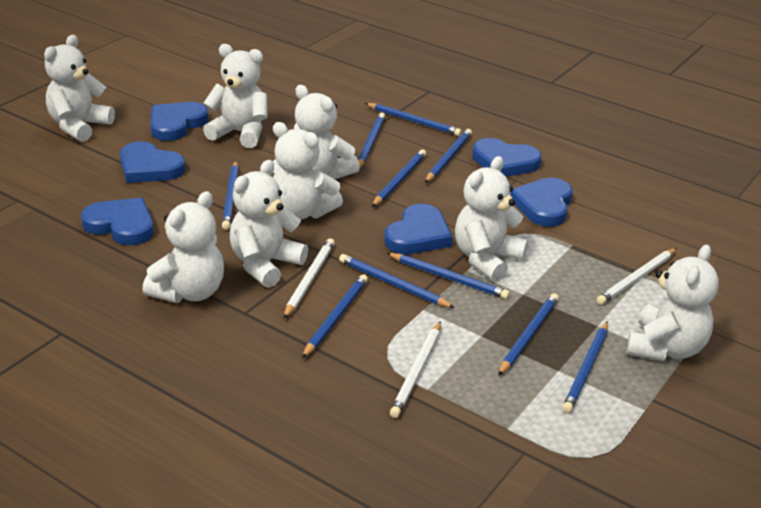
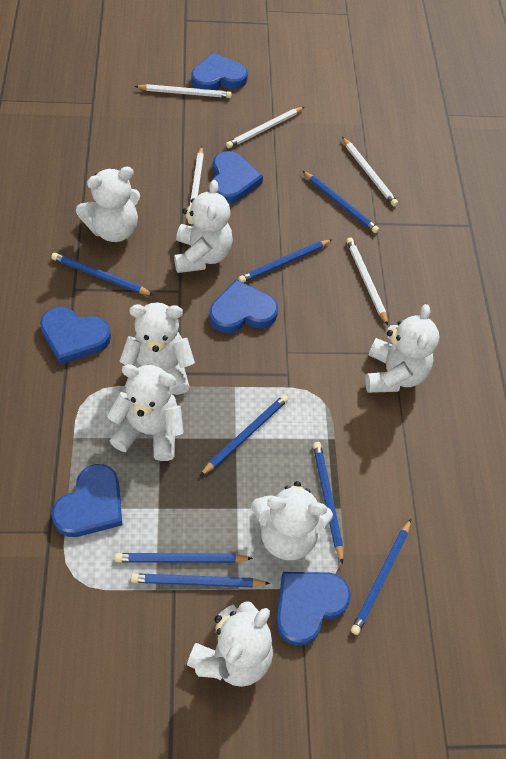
blue pencil: 10 -> 8
white pencil: 3 -> 5
white teddy bear: 8 -> 7

